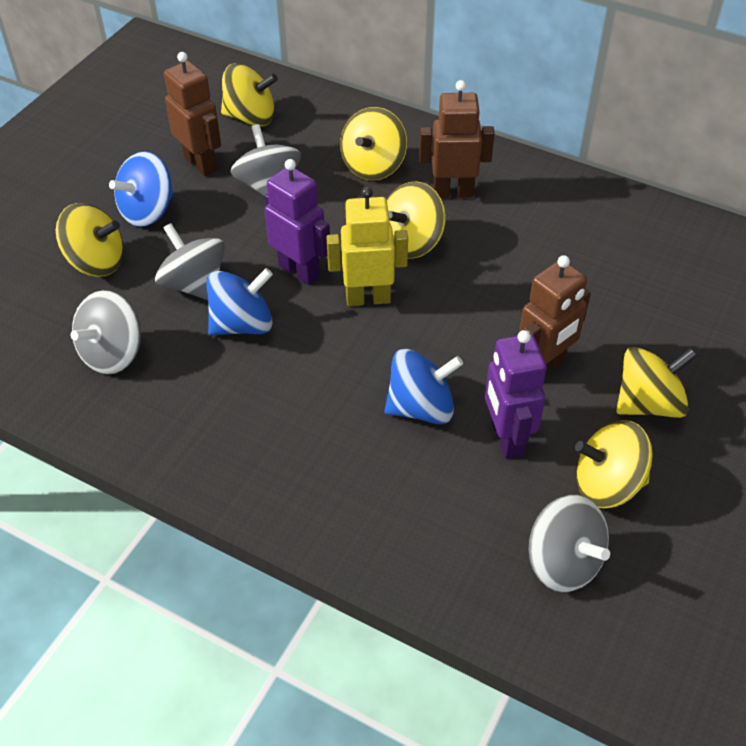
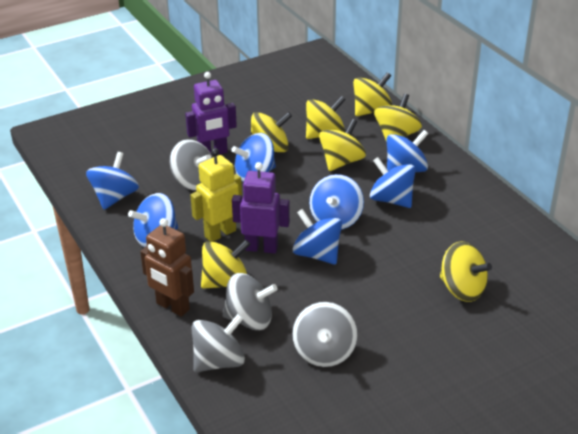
blue spinning top: 3 -> 7
brown robot: 3 -> 1
yellow spinning top: 6 -> 7

